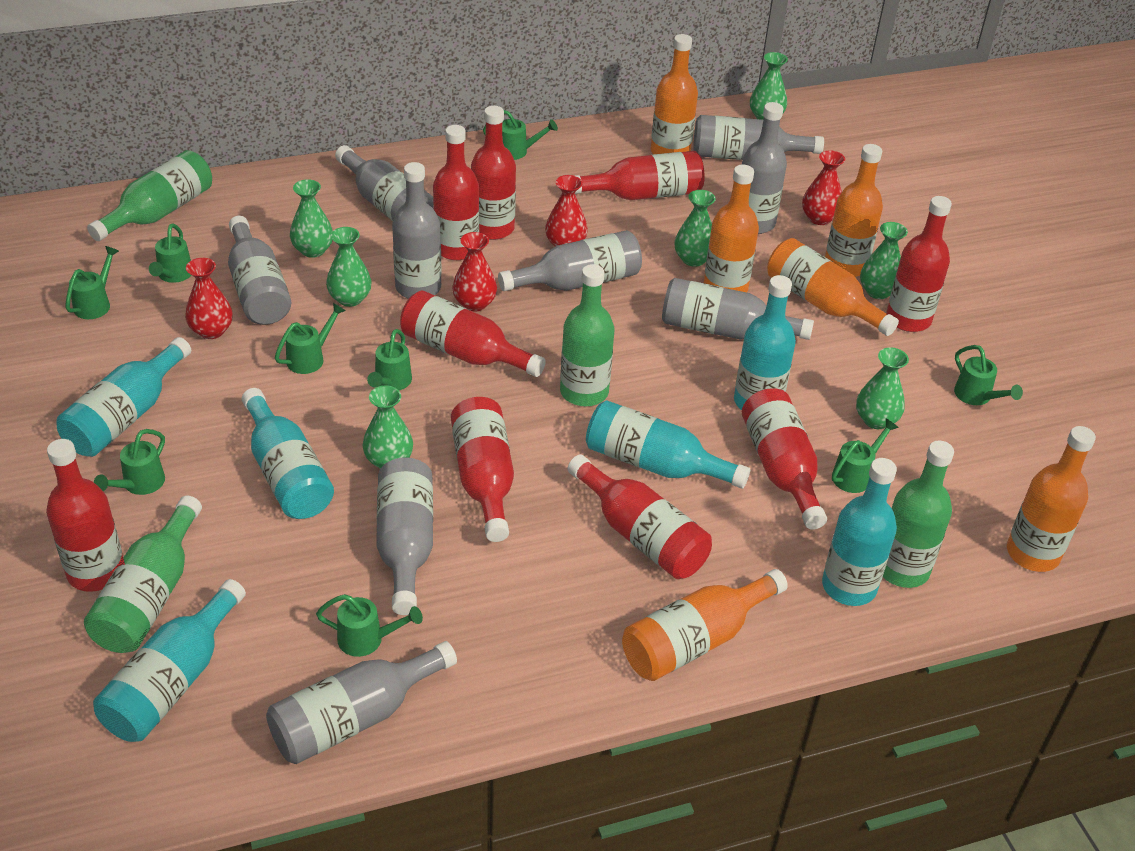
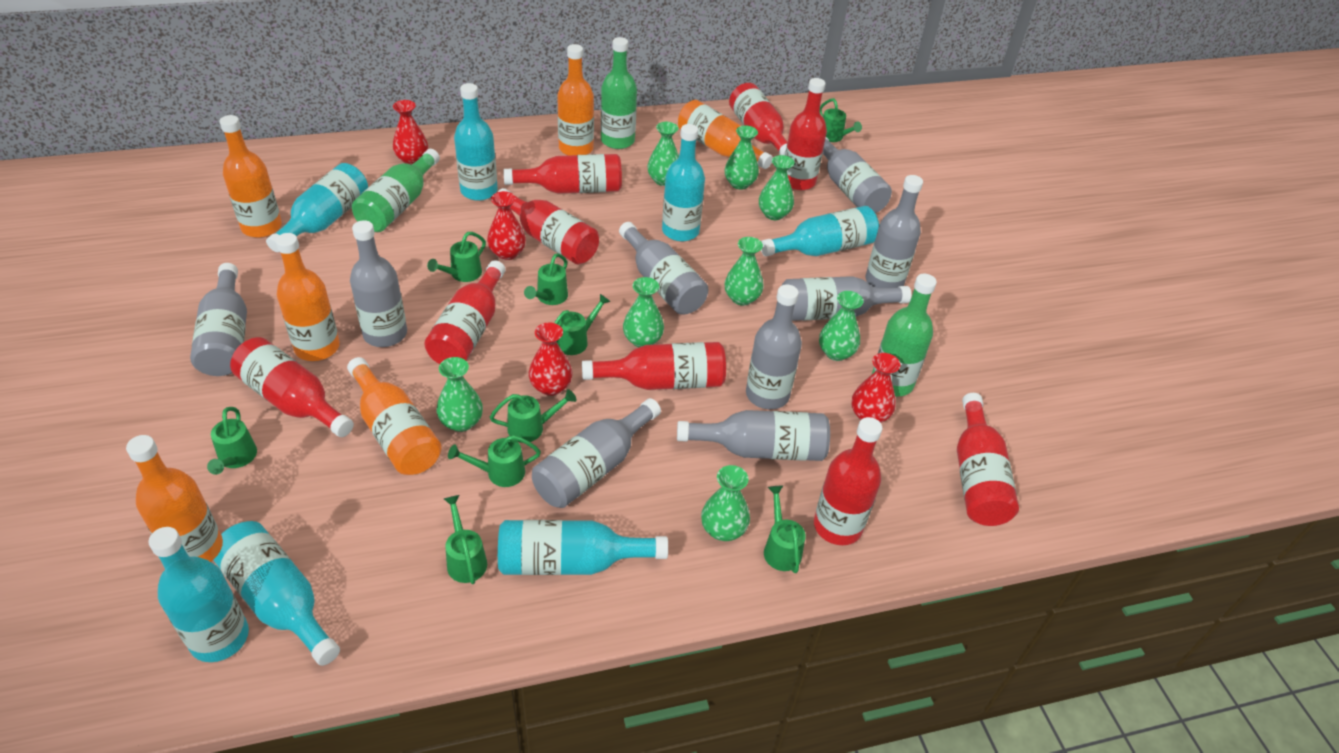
green bottle: 4 -> 3
green vase: 7 -> 8
turquoise bottle: 6 -> 7

